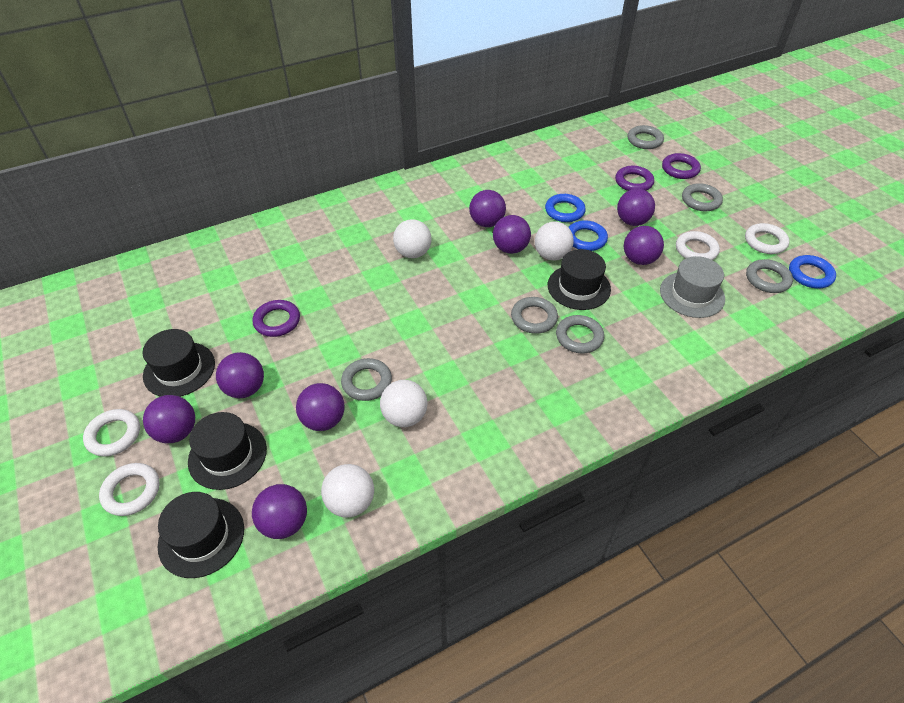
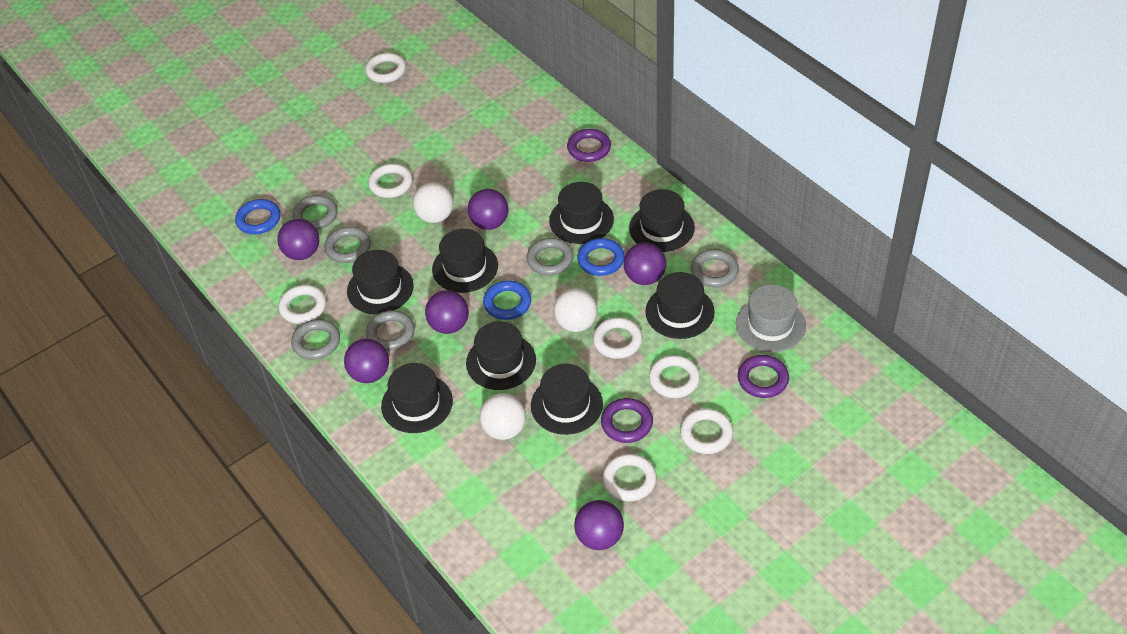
black hat: 4 -> 8
purple ball: 8 -> 6
white ball: 4 -> 3
white ring: 4 -> 7

